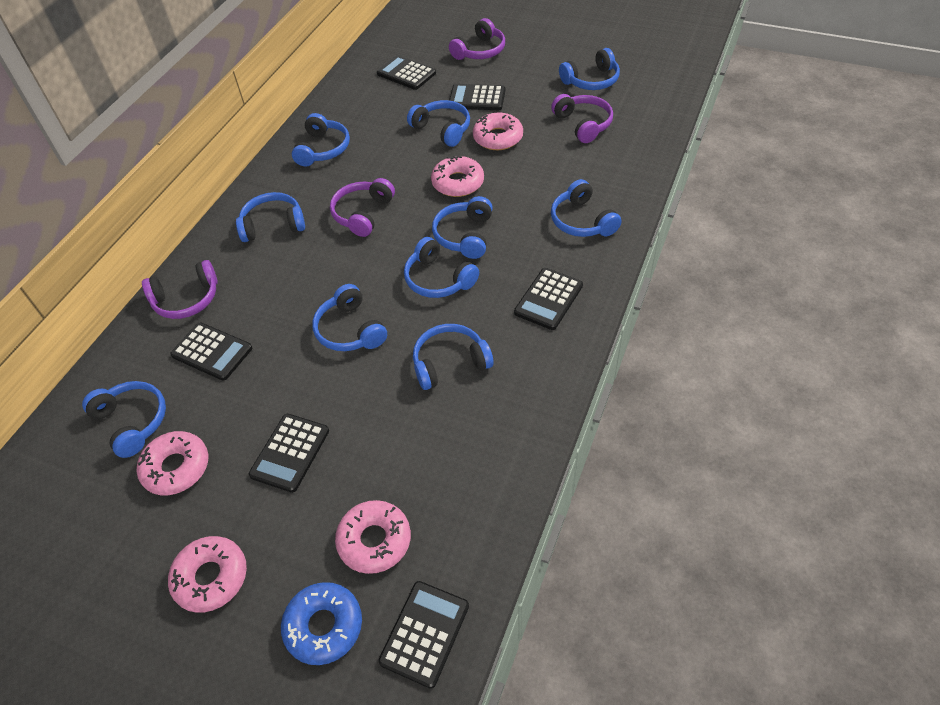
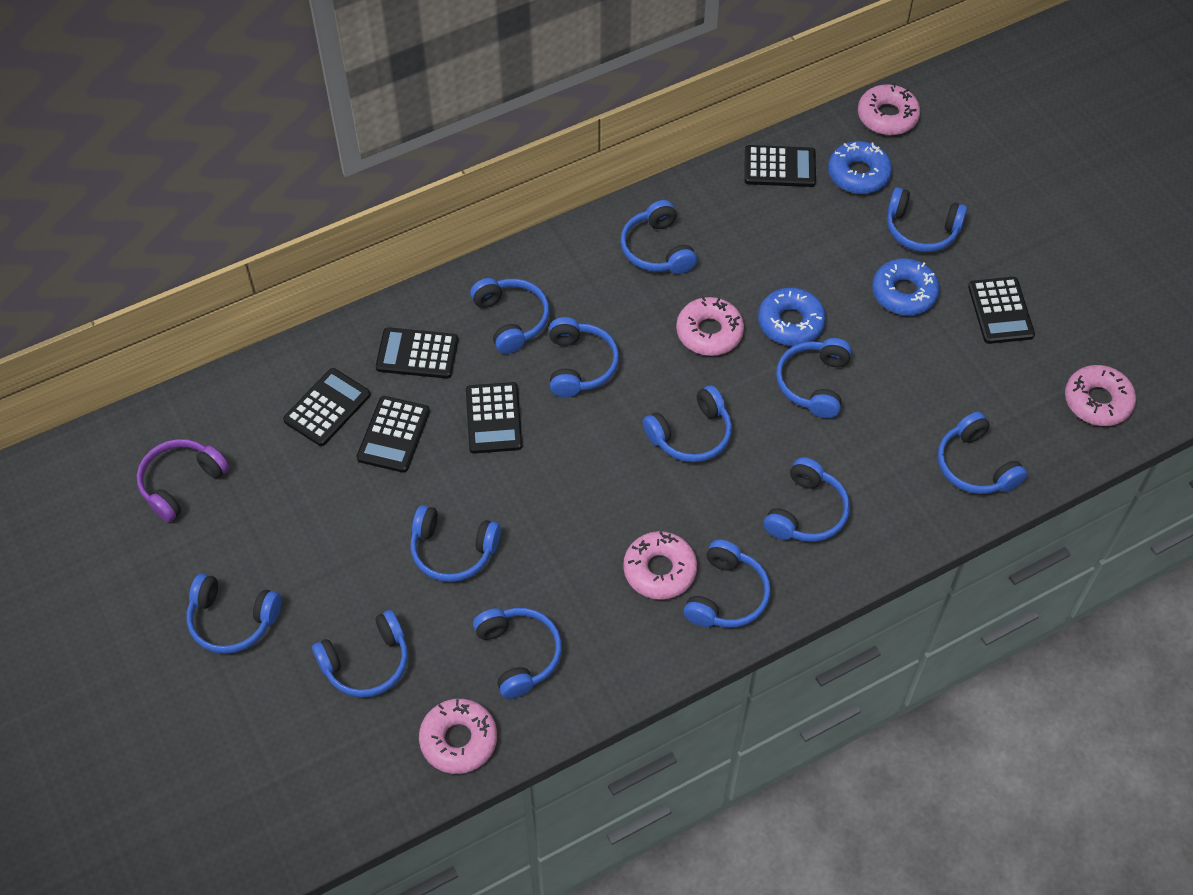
blue donut: 1 -> 3
blue headphones: 10 -> 13
purple headphones: 4 -> 1

